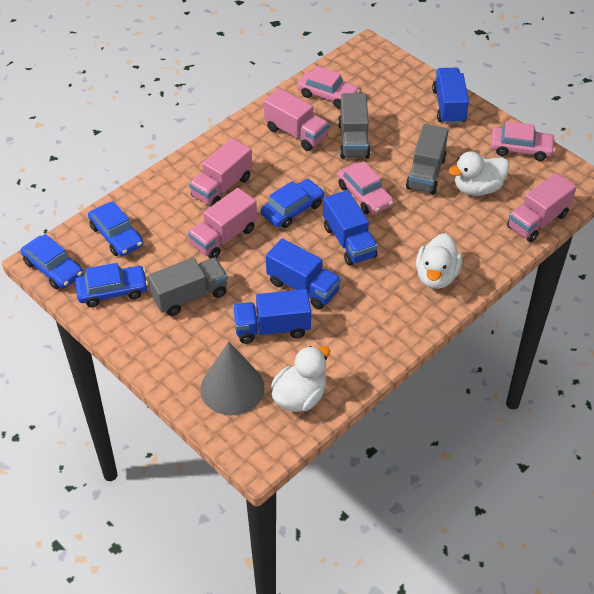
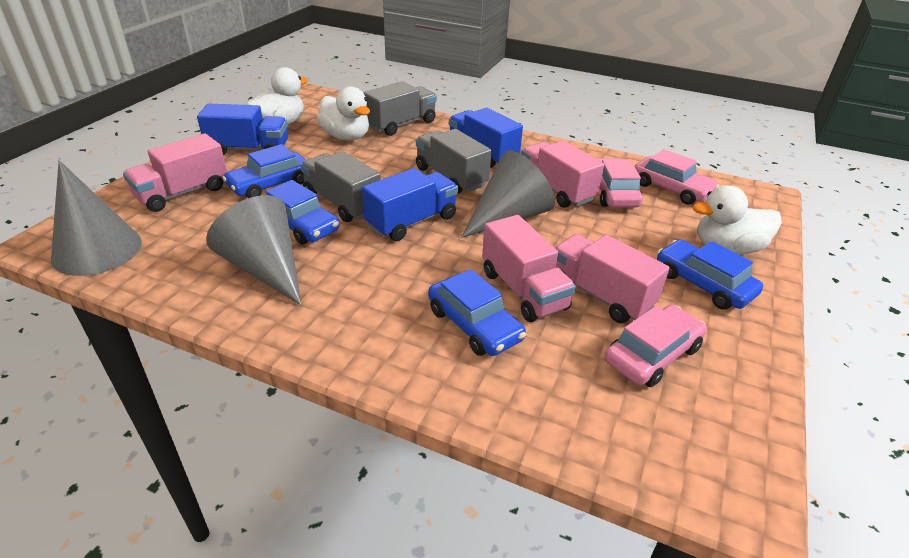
blue truck: 4 -> 3
grey cone: 1 -> 3

